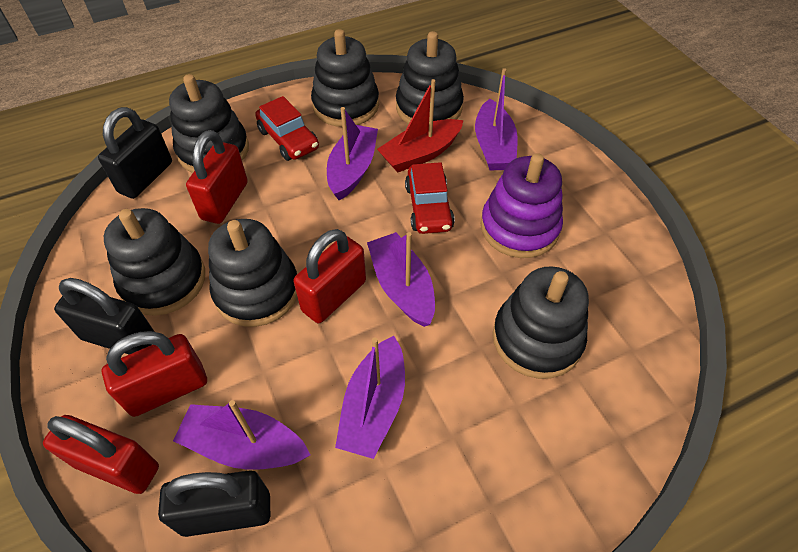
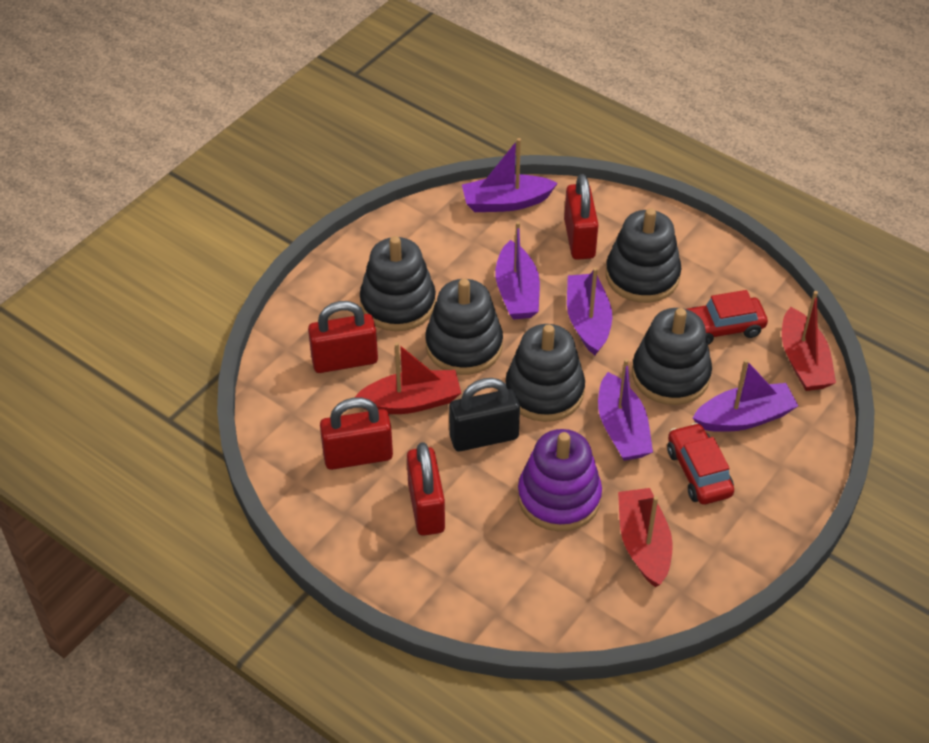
black padlock: 3 -> 1
black stacking toy: 6 -> 5
red boat: 1 -> 3

